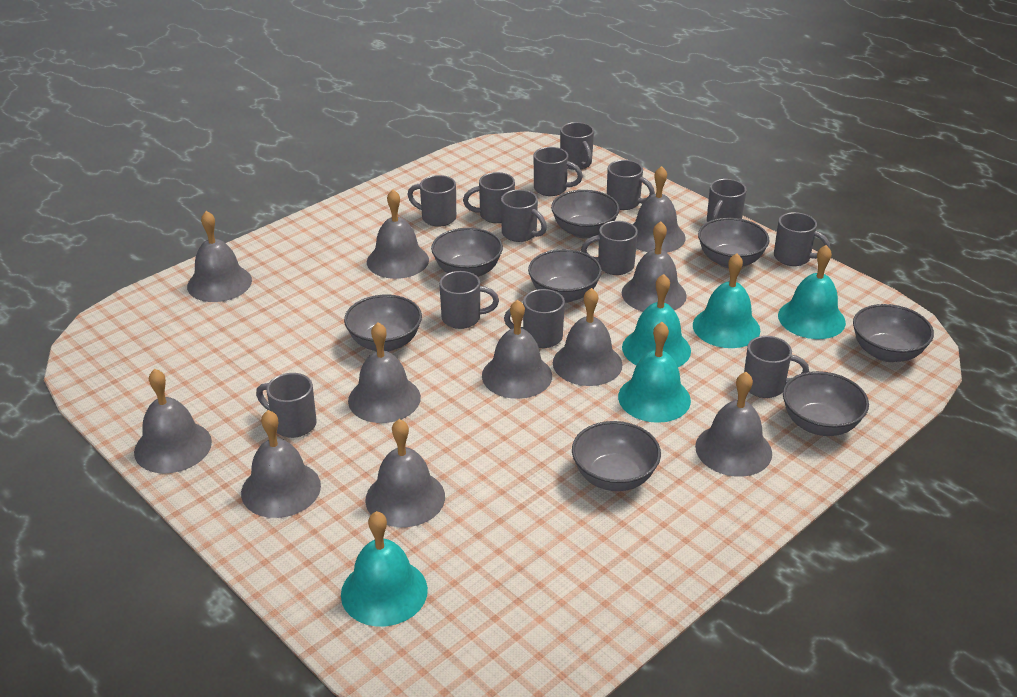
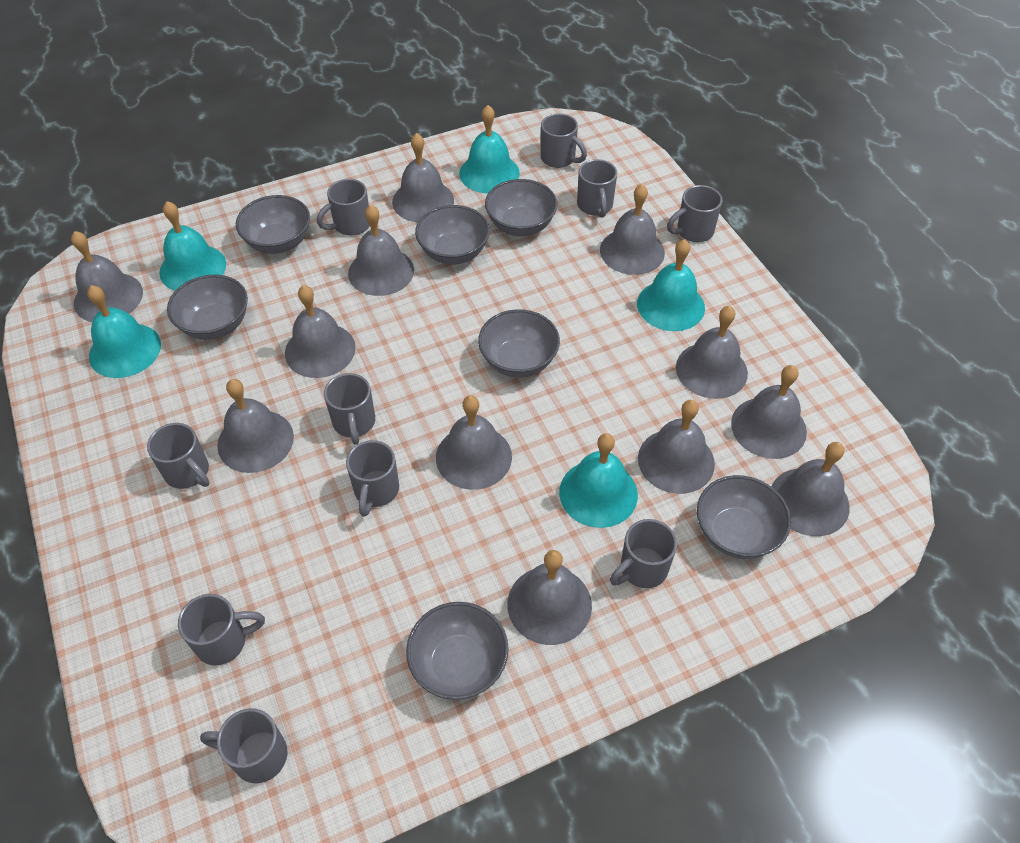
grey bell: 11 -> 12
grey bowl: 8 -> 7
grey mug: 13 -> 10

